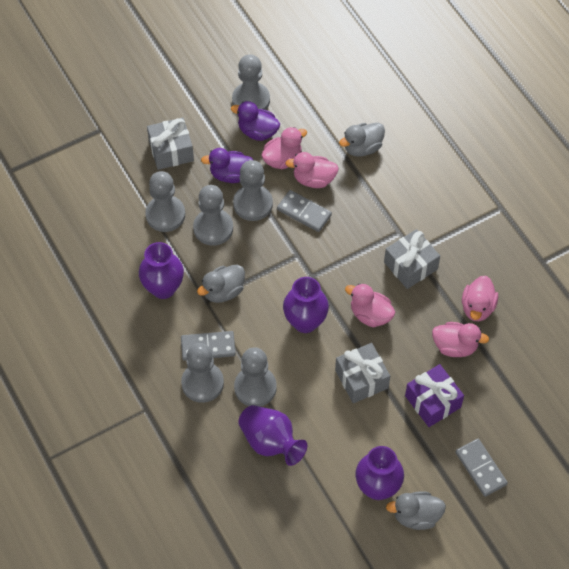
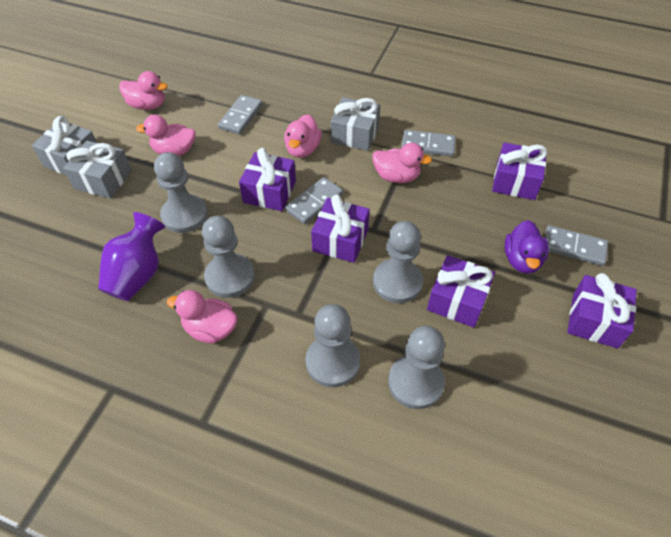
grey domino: 3 -> 4
grey duck: 3 -> 0
grey pawn: 6 -> 5
purple duck: 2 -> 1
purple gift: 1 -> 5
purple vase: 4 -> 1

